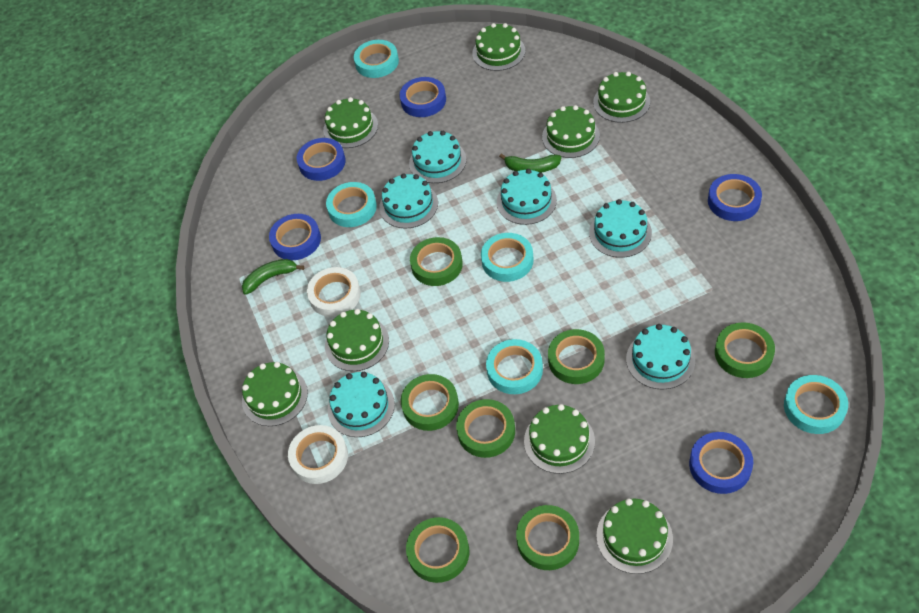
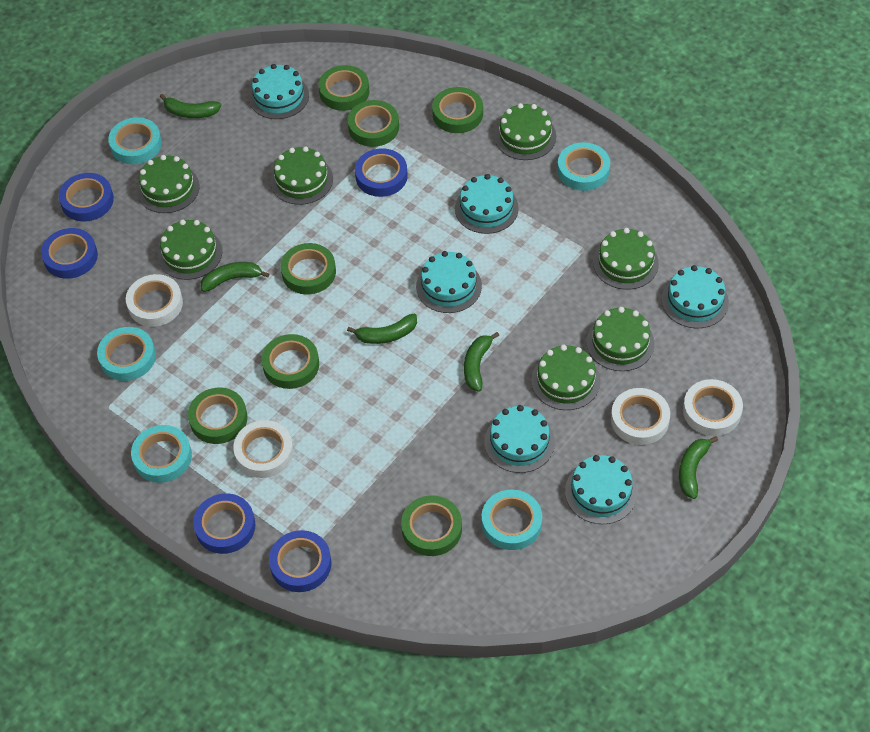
green banana: 2 -> 5
green cake: 8 -> 7
white tape: 2 -> 4

